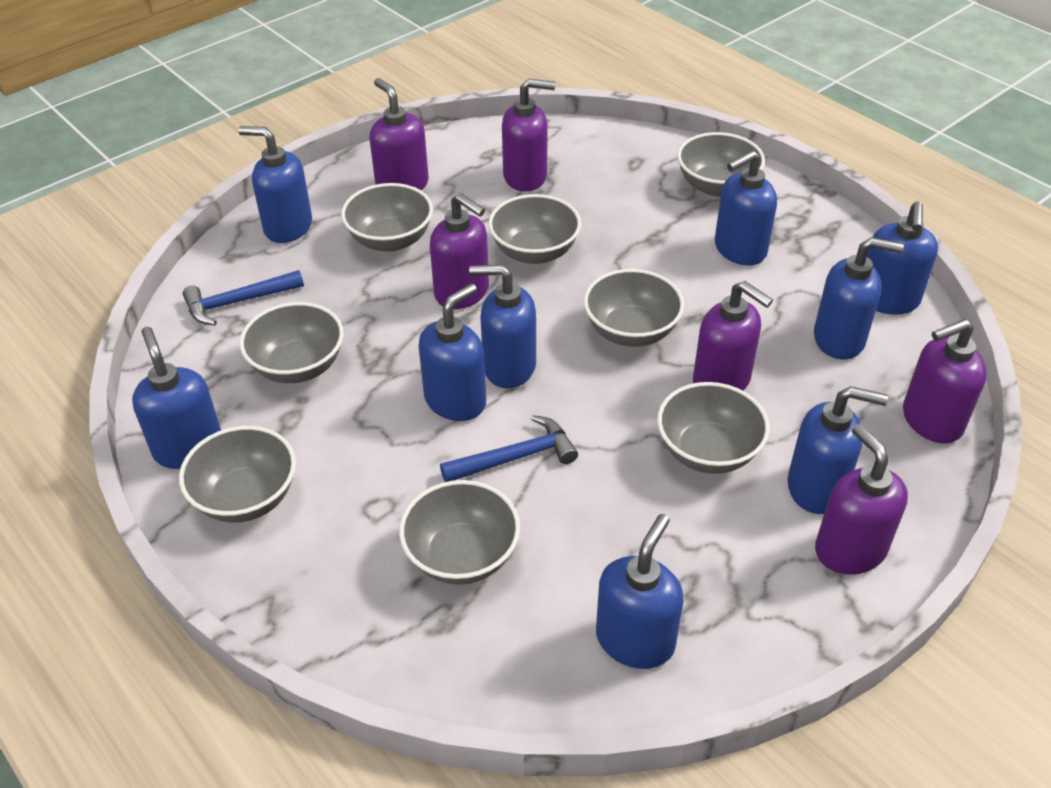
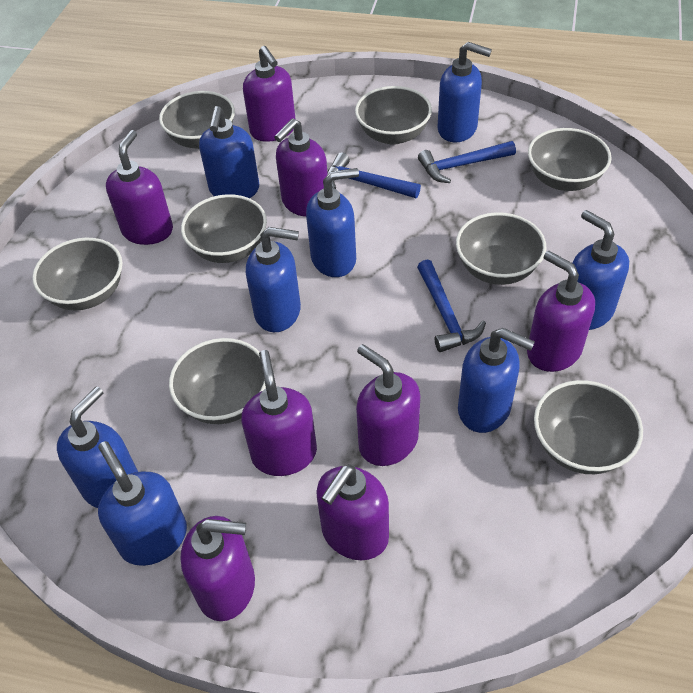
blue hammer: 2 -> 3
blue soap dispenser: 9 -> 8
purple soap dispenser: 6 -> 8

